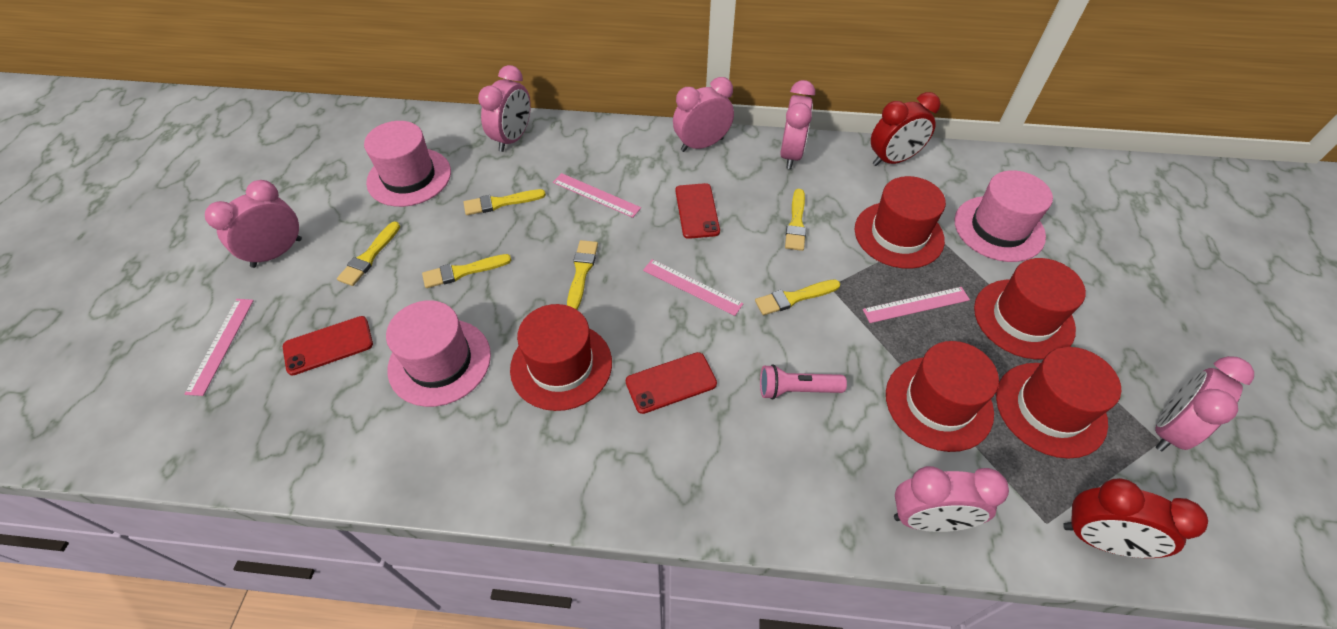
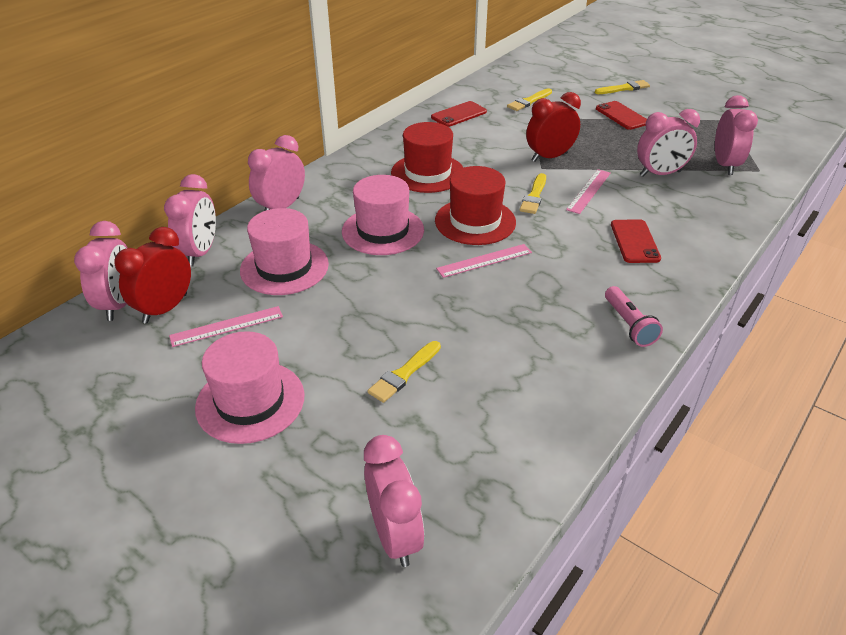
pink ruler: 4 -> 3
red hat: 5 -> 2
yellow brush: 6 -> 4

